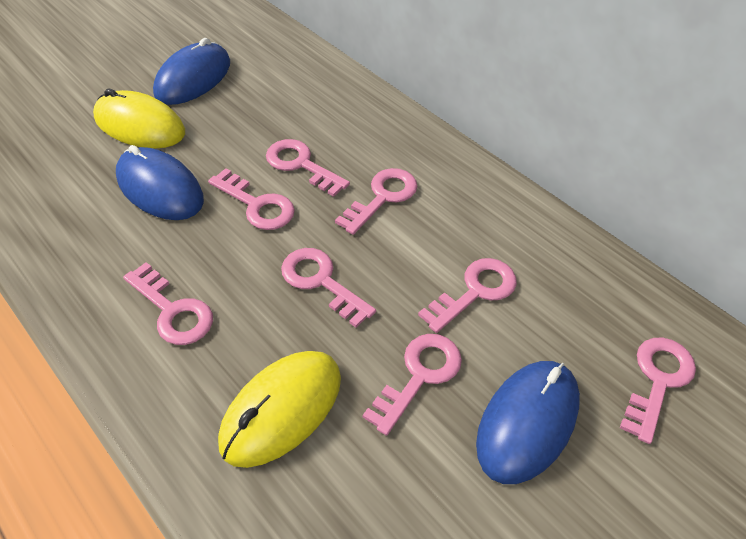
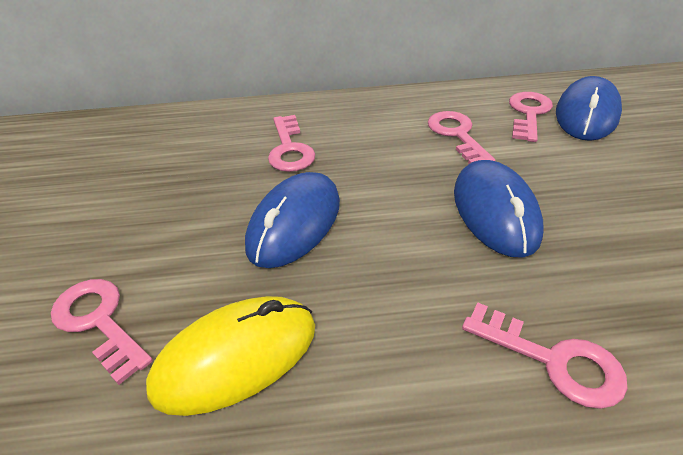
pink key: 8 -> 5
yellow mouse: 2 -> 1

